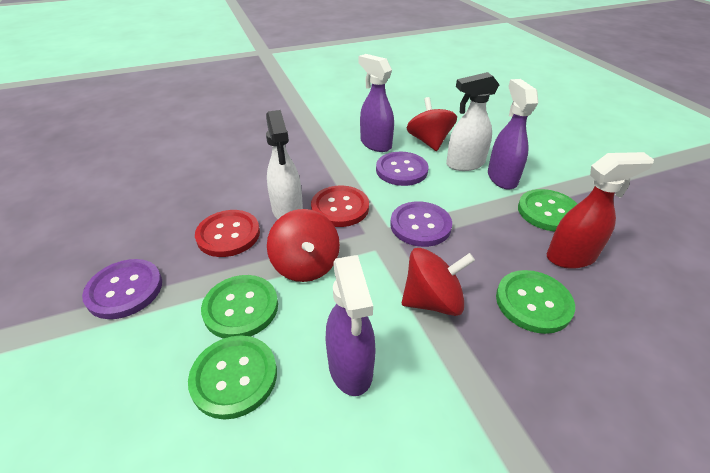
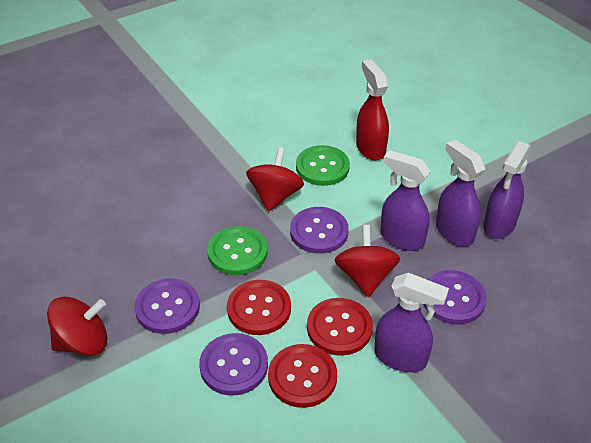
green button: 4 -> 2
purple button: 3 -> 4
purple spray bottle: 3 -> 4
red button: 2 -> 3
white spray bottle: 2 -> 0

